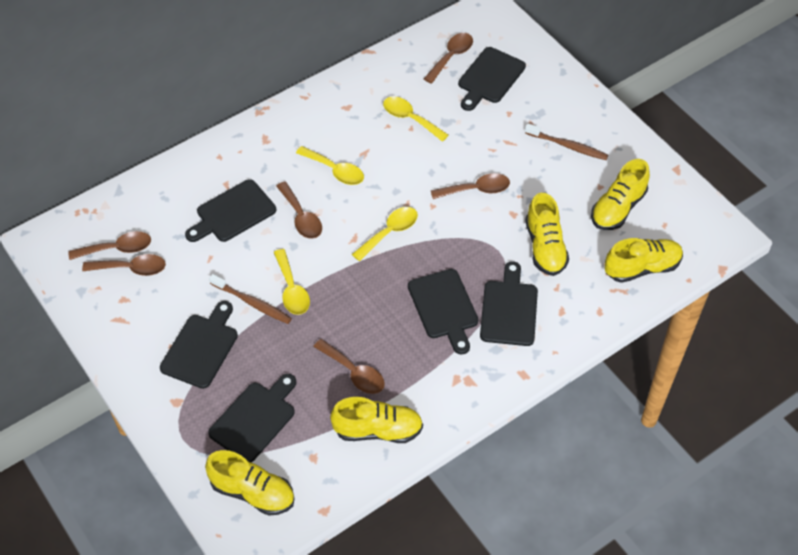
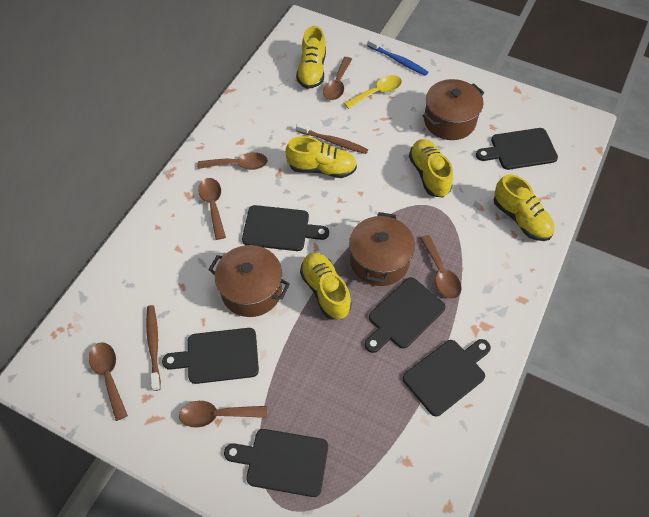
blue toothbrush: 0 -> 1
brown pot: 0 -> 3
yellow spoon: 4 -> 1

